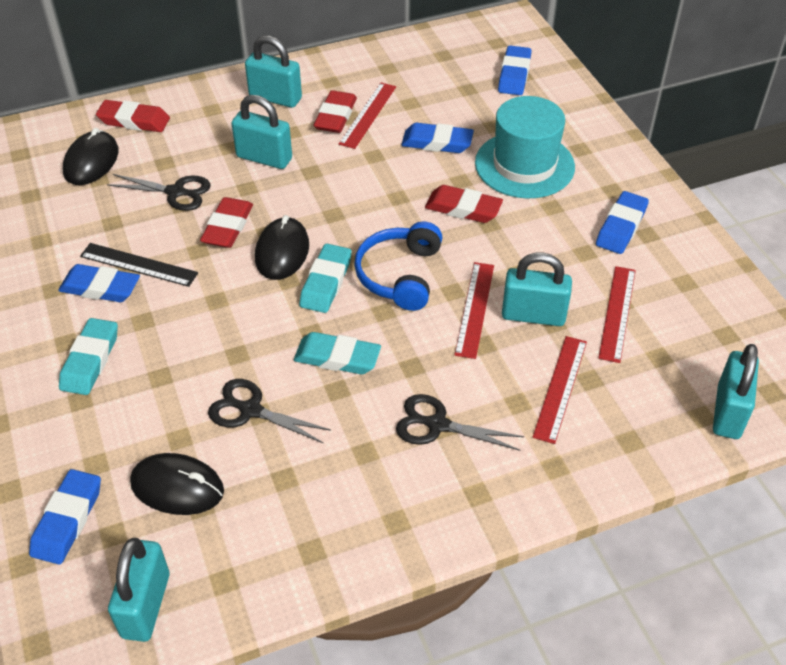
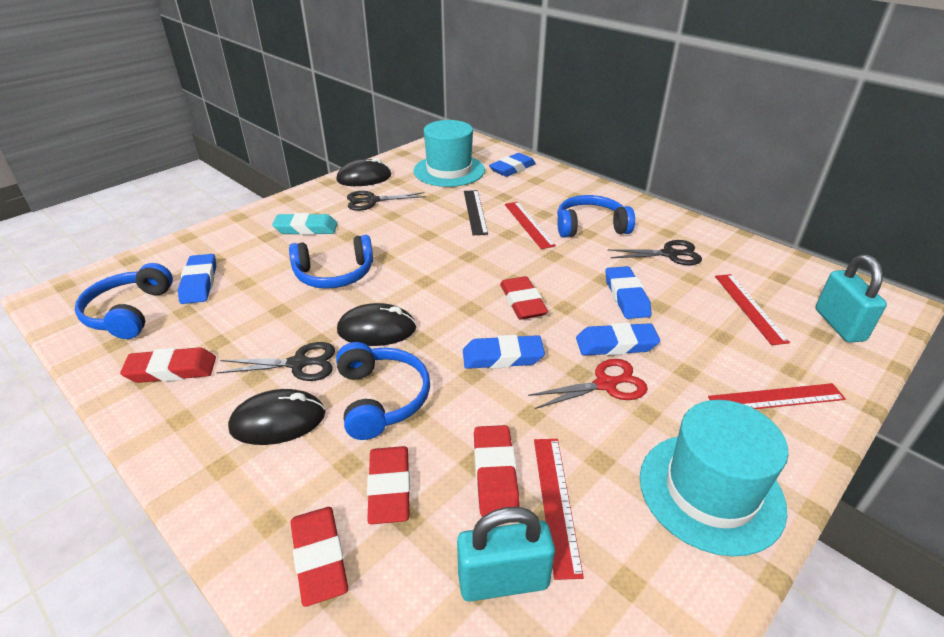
blue headphones: 1 -> 4
red eraser: 4 -> 5
red scissors: 0 -> 1
turquoise eraser: 3 -> 1
turquoise hat: 1 -> 2
turquoise padlock: 5 -> 2

